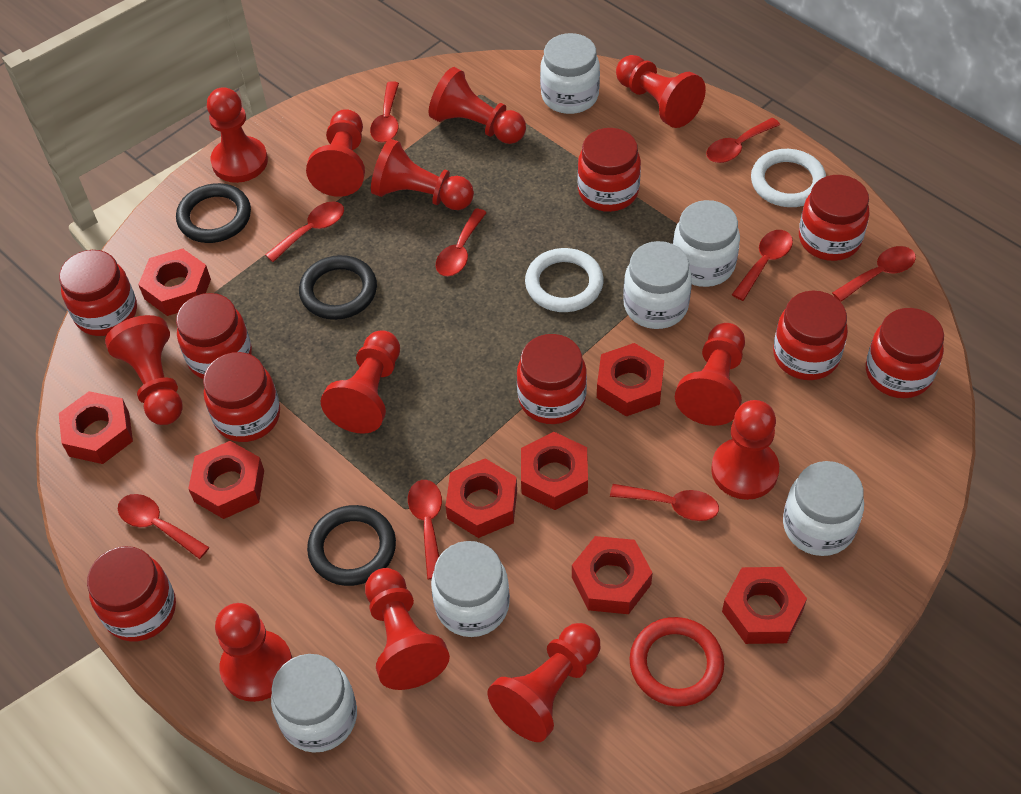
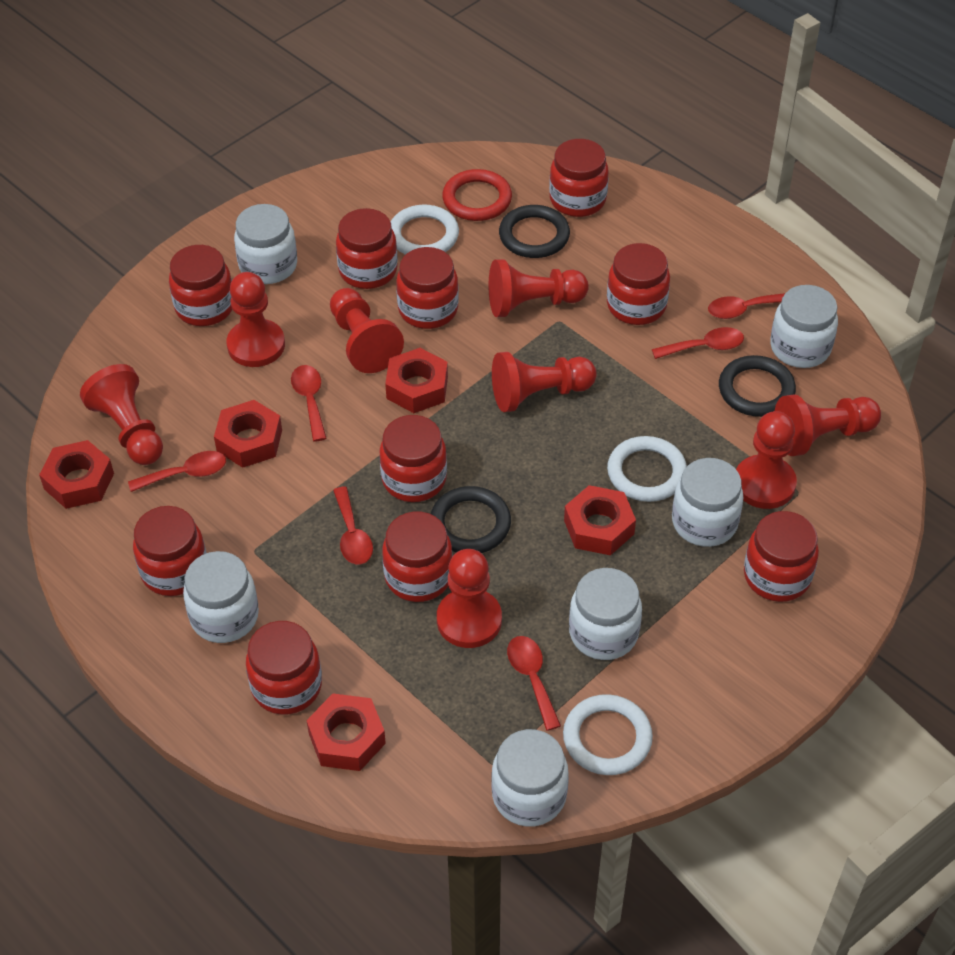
red jar: 9 -> 10
red nut: 8 -> 5
red pawn: 12 -> 8
red spoon: 9 -> 6
white ring: 2 -> 3

